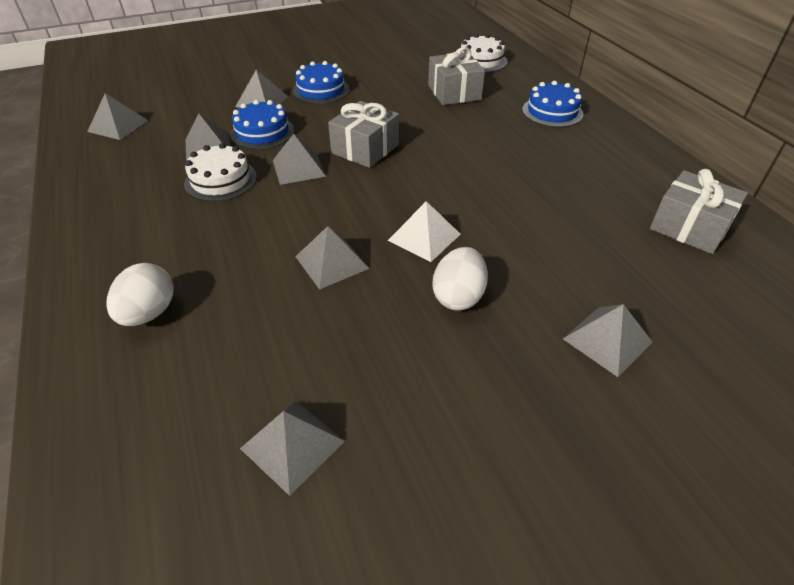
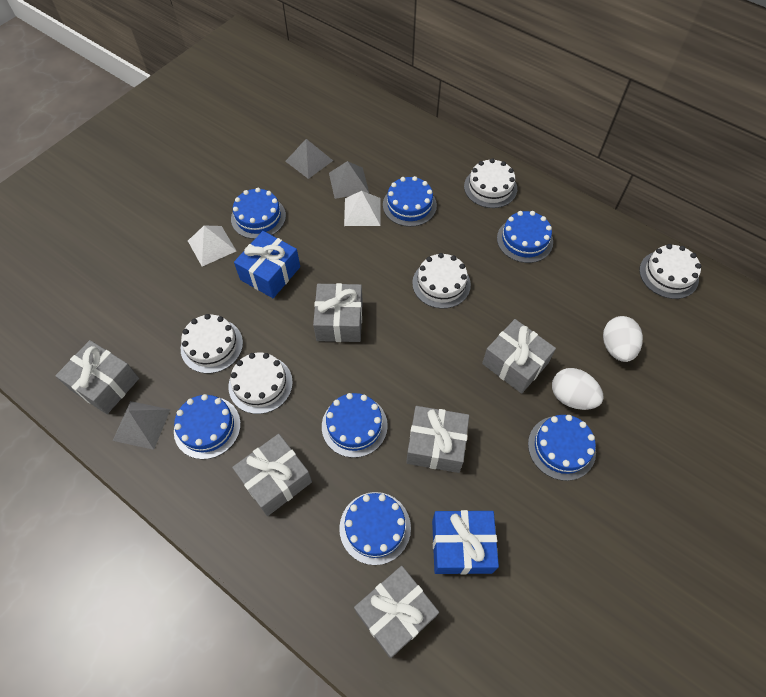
blue cake: 3 -> 7
blue gift: 0 -> 2
grey gift: 3 -> 6
grey pyramid: 7 -> 3
white cake: 2 -> 5
white pyramid: 1 -> 2

